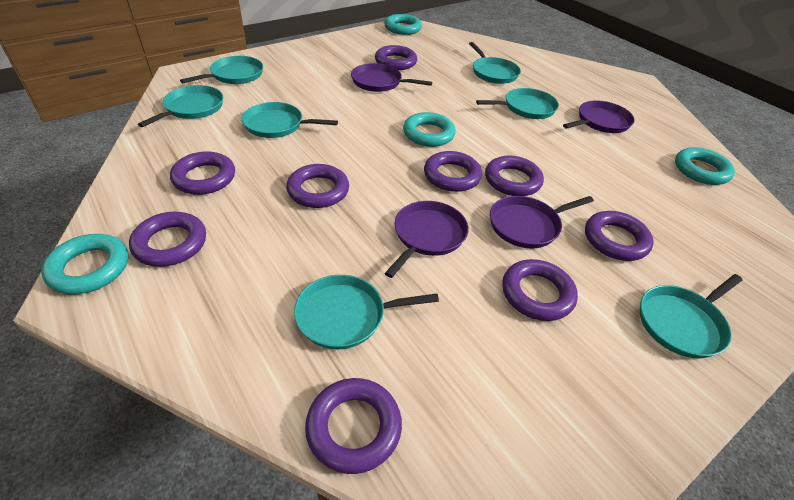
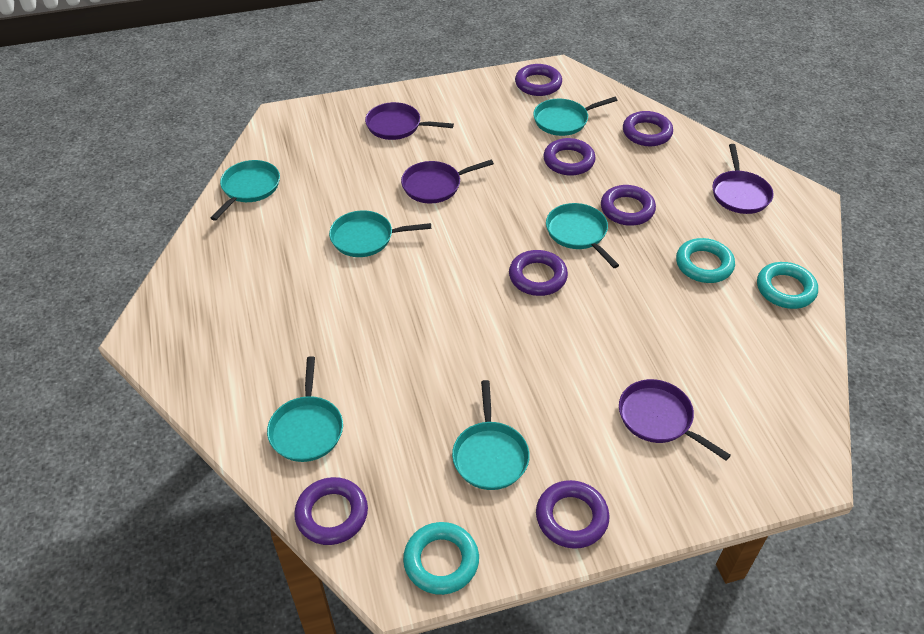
purple ring: 9 -> 7
turquoise pan: 7 -> 6
turquoise ring: 4 -> 3

